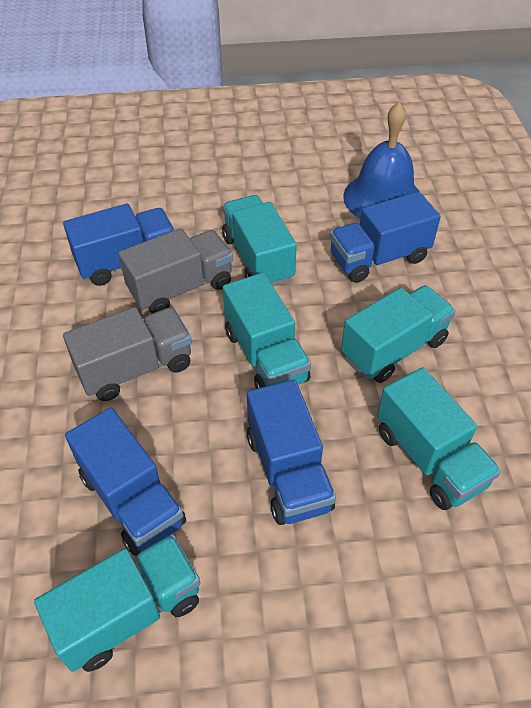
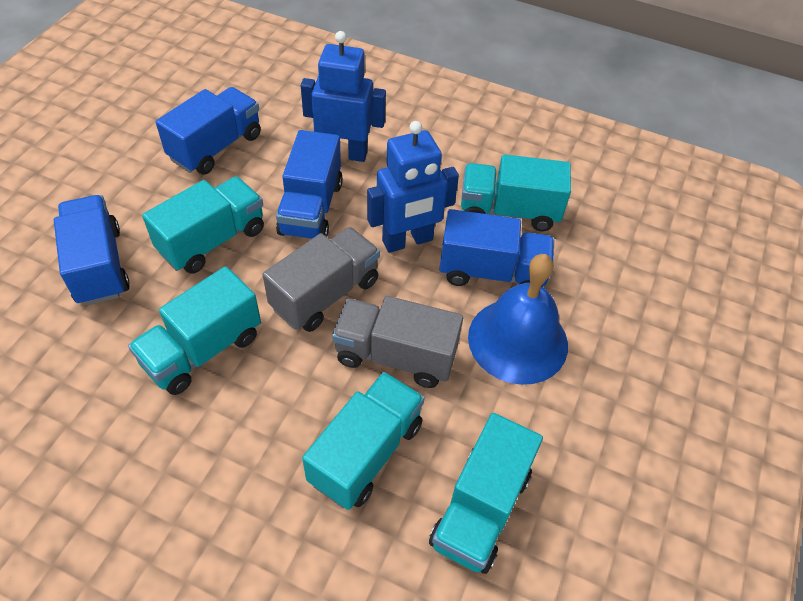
blue robot: 0 -> 2

